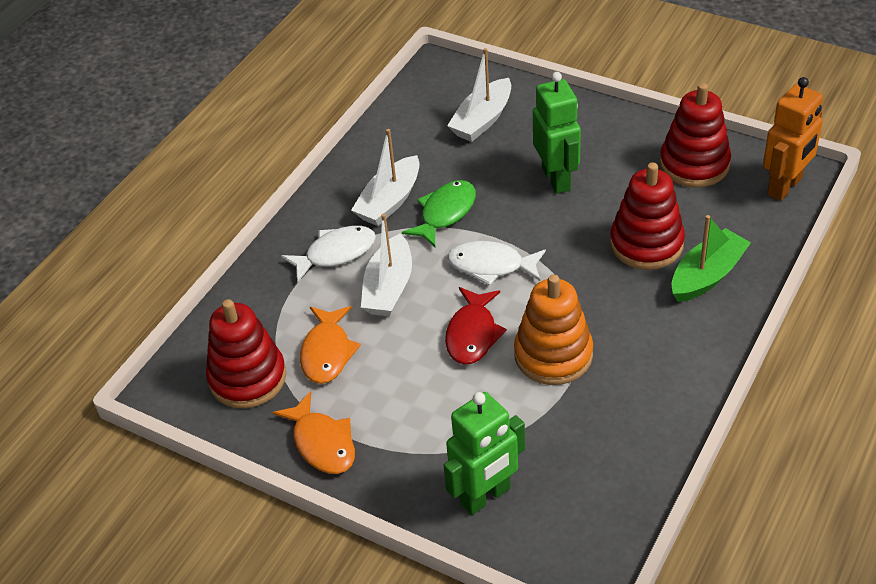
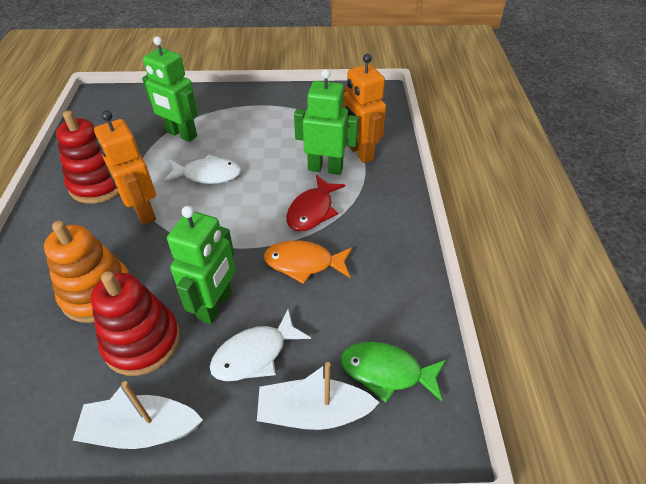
green boat: 1 -> 0
green robot: 2 -> 3
orange fish: 2 -> 1
orange robot: 1 -> 2
red stacking toy: 3 -> 2
white boat: 3 -> 2

